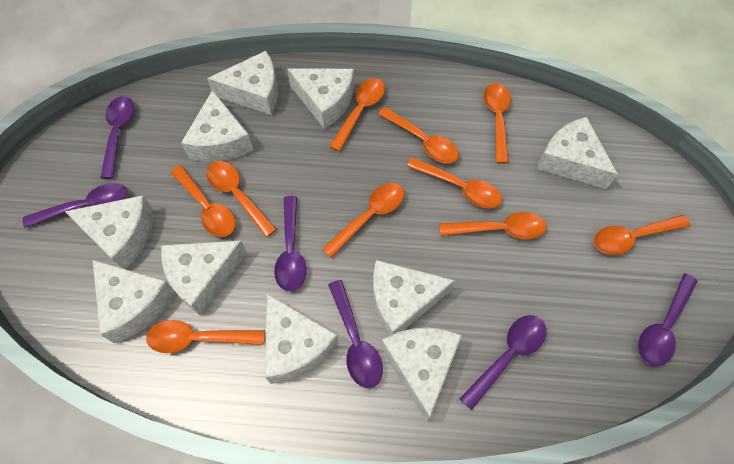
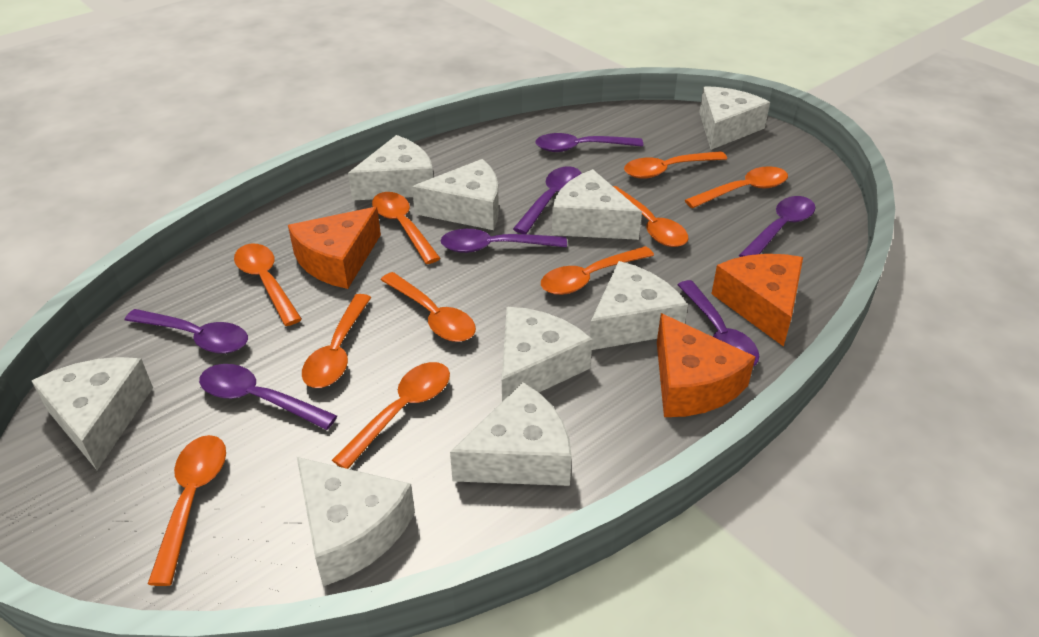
orange cheese: 0 -> 3
purple spoon: 6 -> 7
white cheese: 10 -> 9

